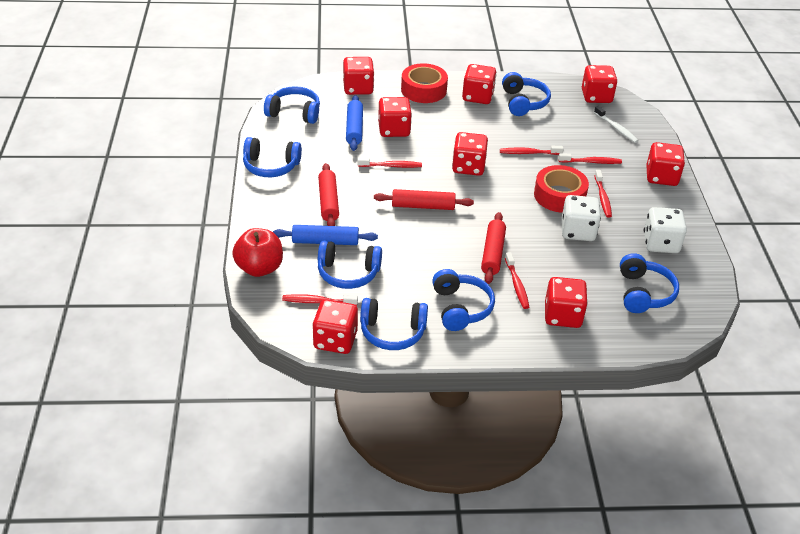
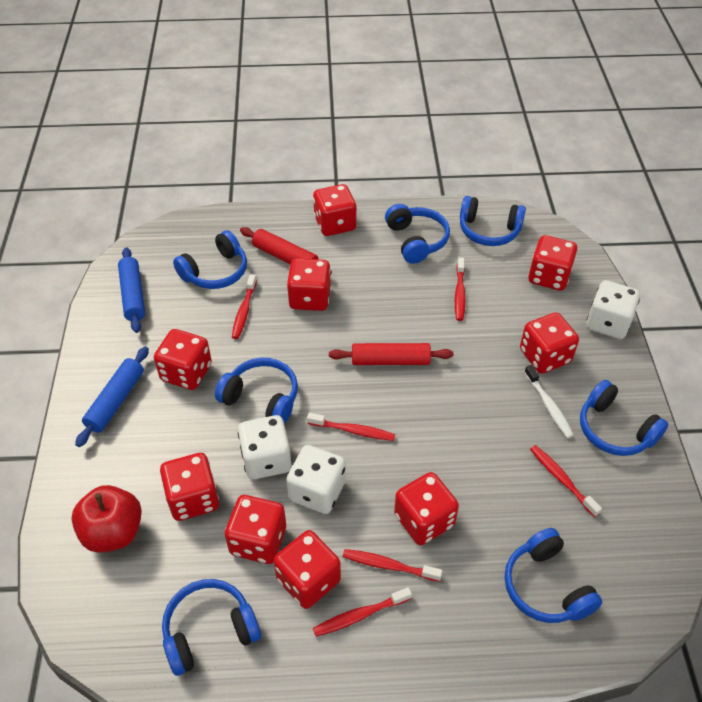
red dice: 8 -> 9
red rolling pin: 3 -> 2
red tape: 2 -> 0
white dice: 2 -> 3

